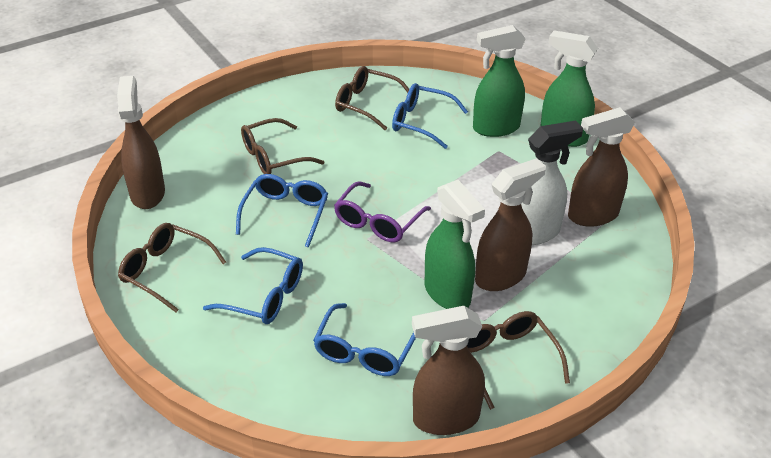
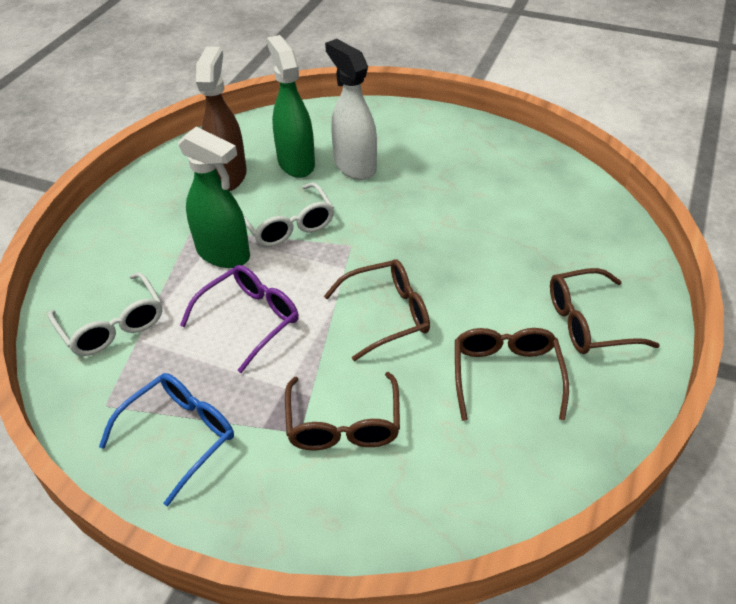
blue glasses: 4 -> 1
brown spray bottle: 4 -> 1
green spray bottle: 3 -> 2
white glasses: 0 -> 2

